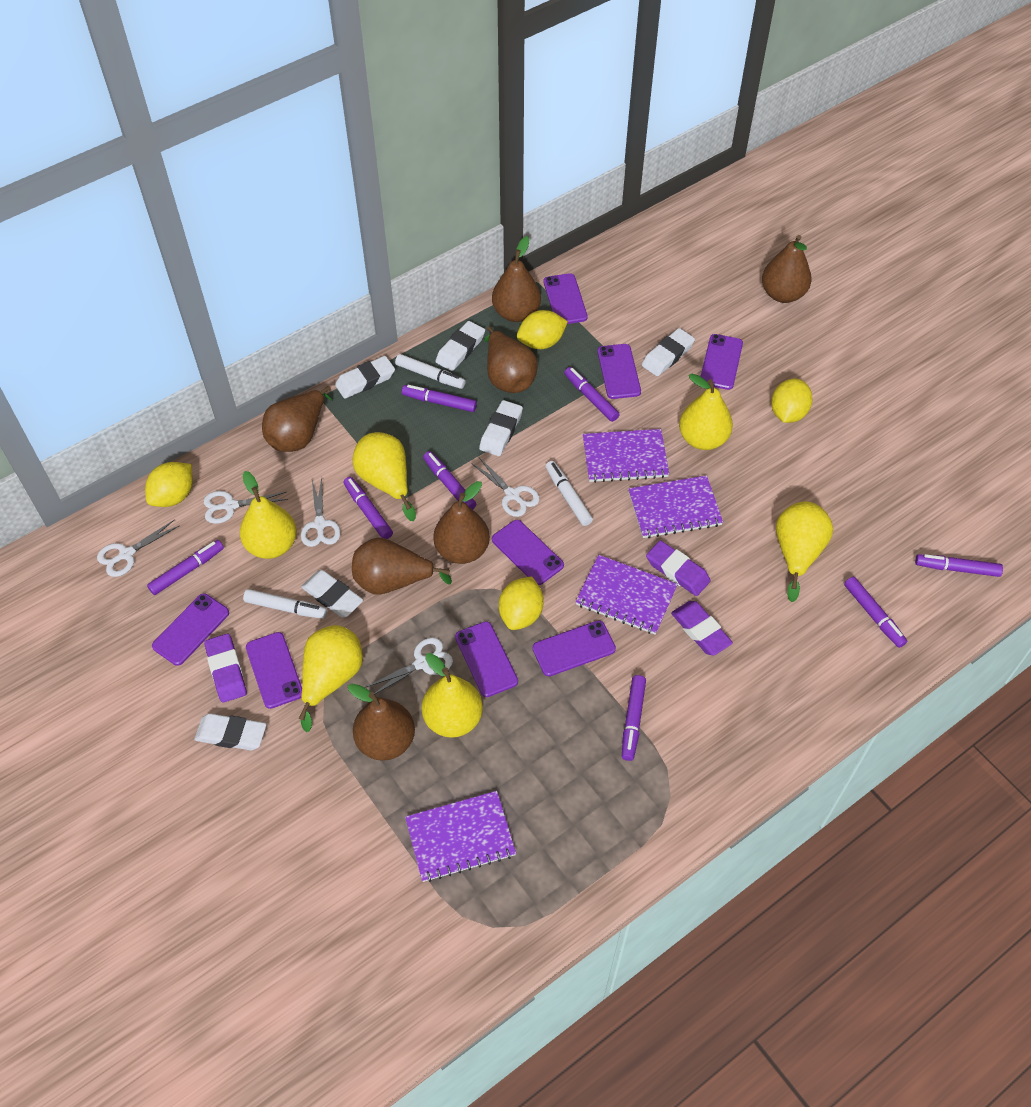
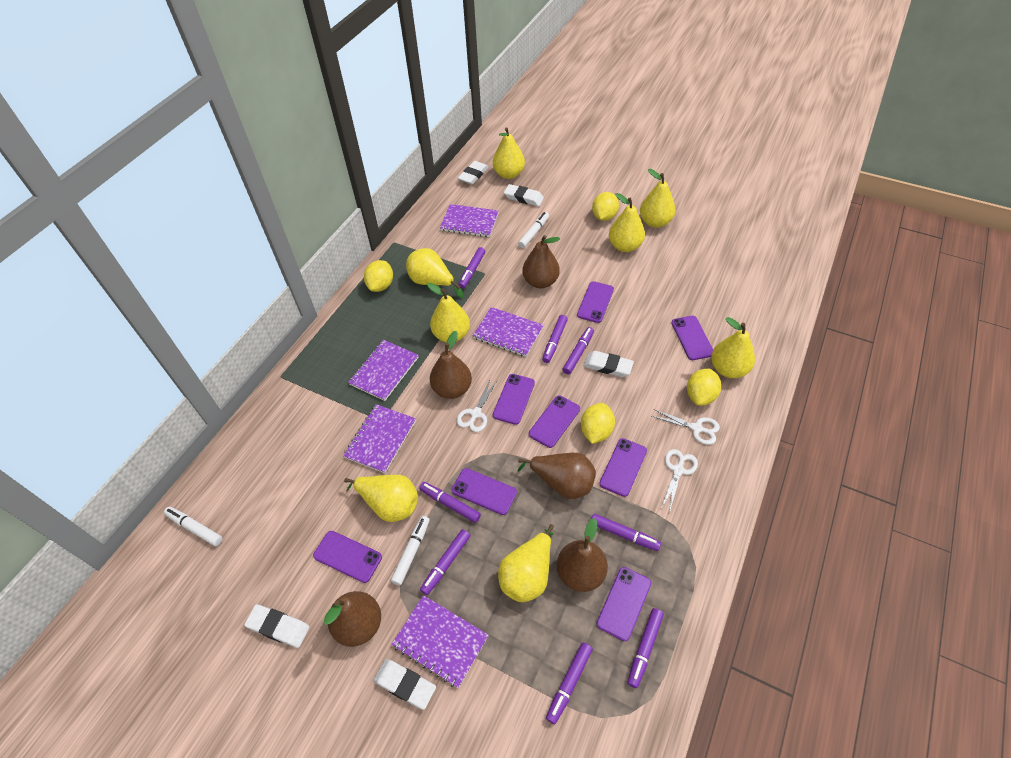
brown pear: 7 -> 5
purple eraser: 3 -> 0
purple notebook: 4 -> 5
white eraser: 6 -> 5
white scissors: 5 -> 3
yellow pear: 6 -> 8

